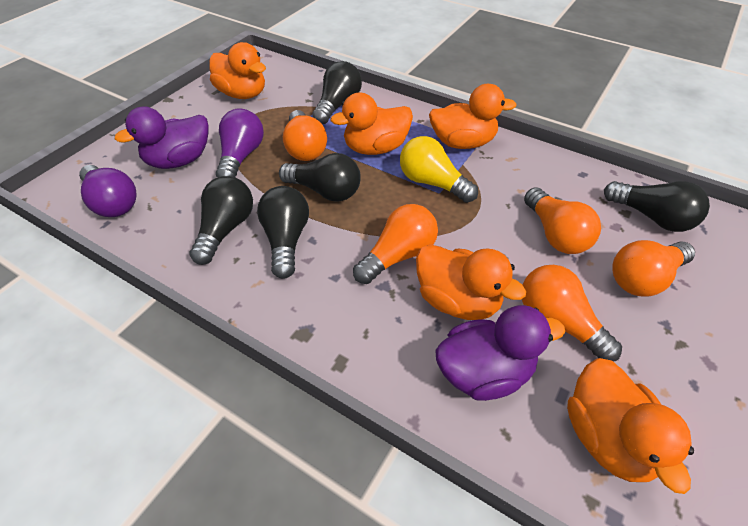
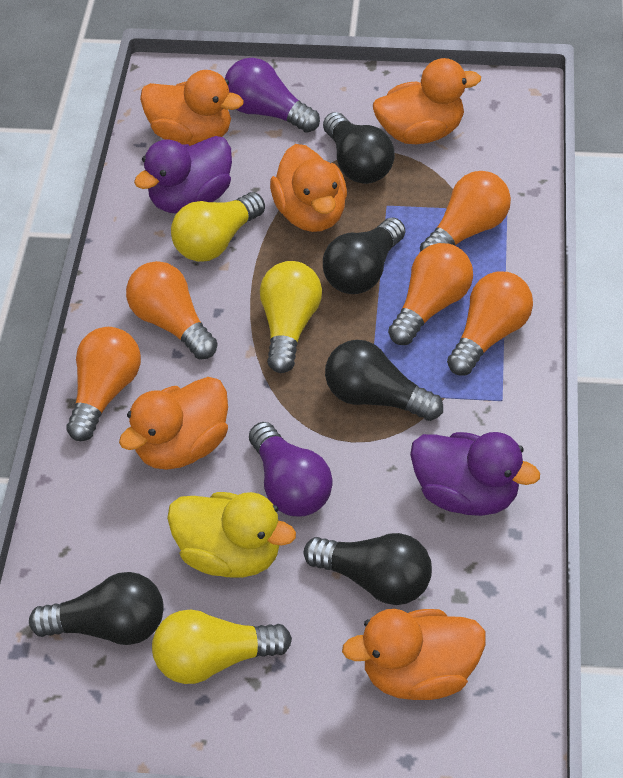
yellow duck: 0 -> 1
yellow light bulb: 1 -> 3

